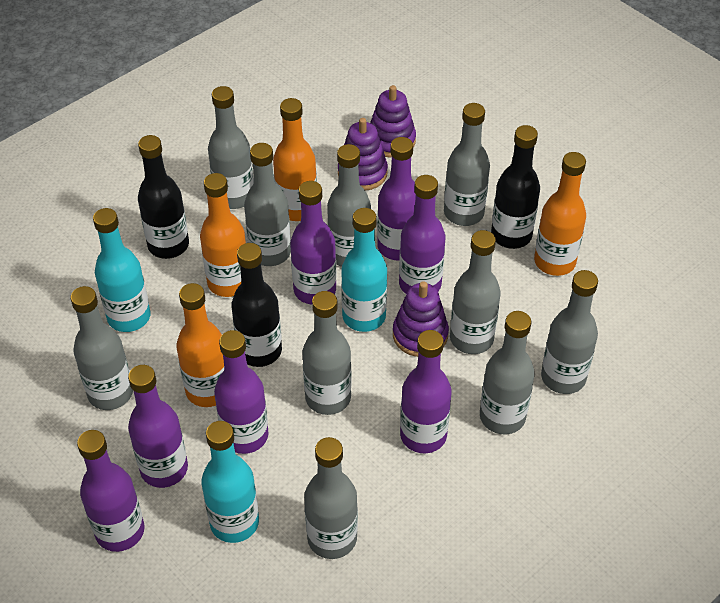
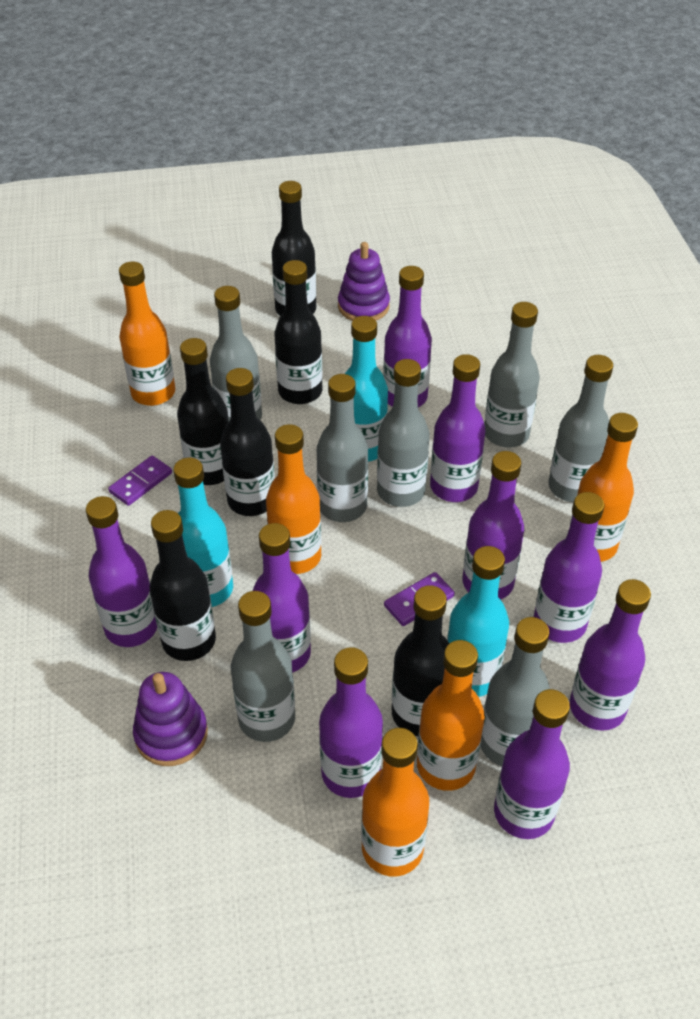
black bottle: 3 -> 6
grey bottle: 10 -> 7
orange bottle: 4 -> 5
purple bottle: 7 -> 9
purple domino: 0 -> 2
purple stacking toy: 3 -> 2

